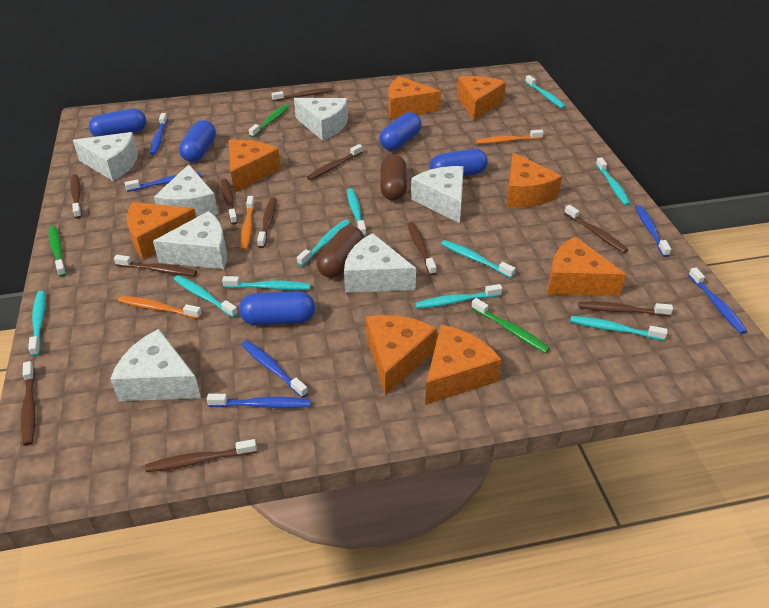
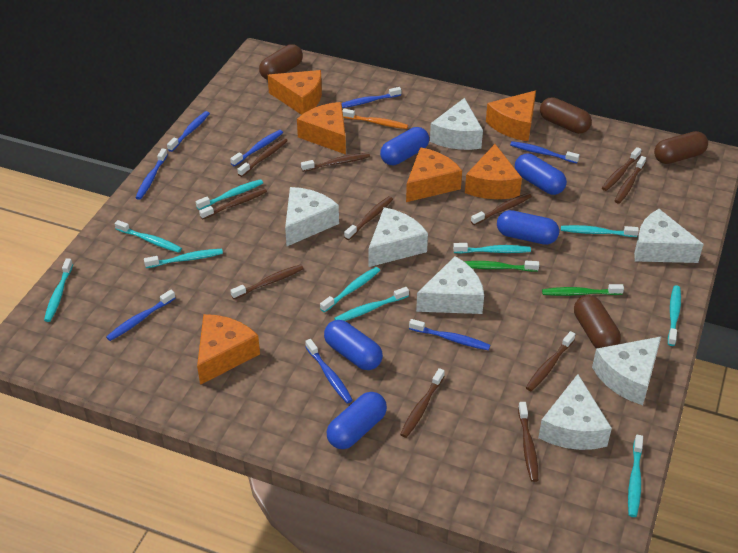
blue toothbrush: 6 -> 8
brown capsule: 2 -> 4
green toothbrush: 3 -> 2
orange cheese: 8 -> 6
orange toothbrush: 3 -> 1

